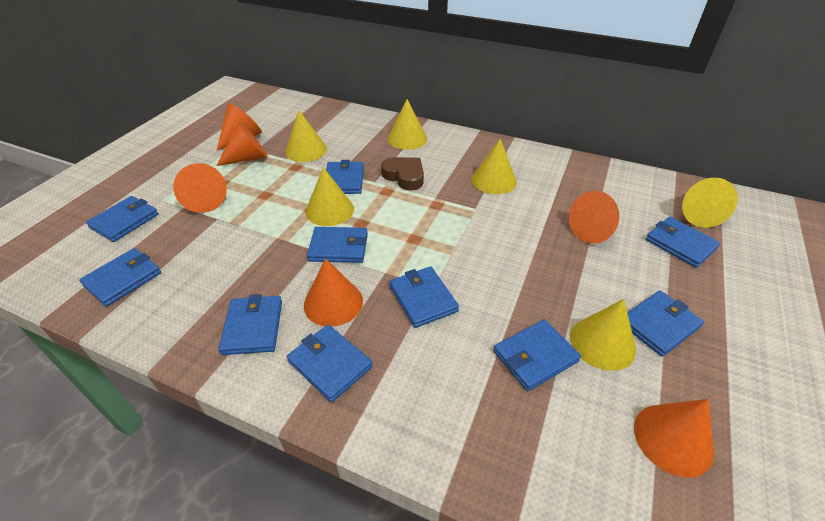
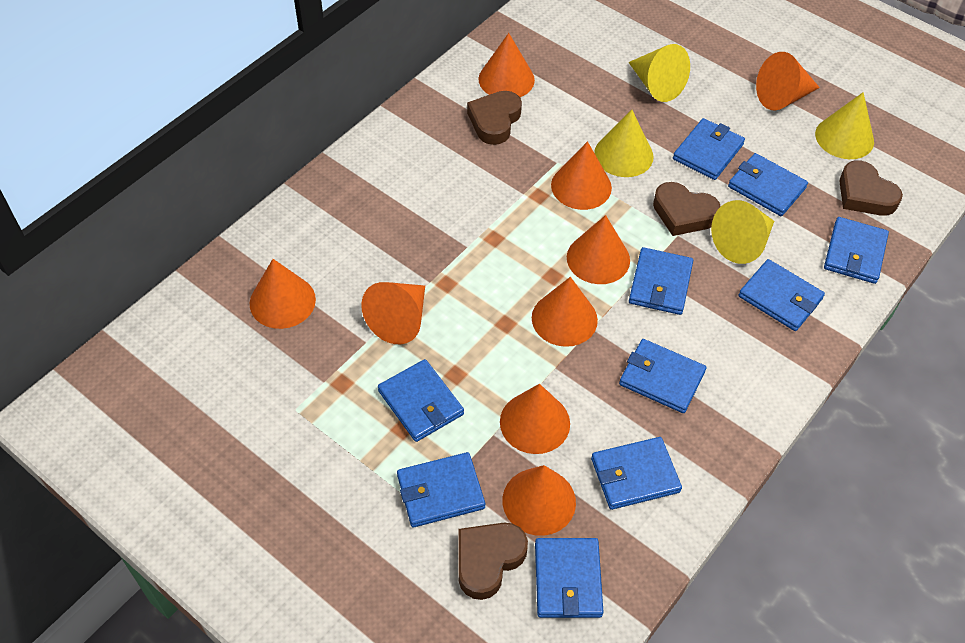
brown heart: 1 -> 4
orange cone: 6 -> 9
yellow cone: 6 -> 4

